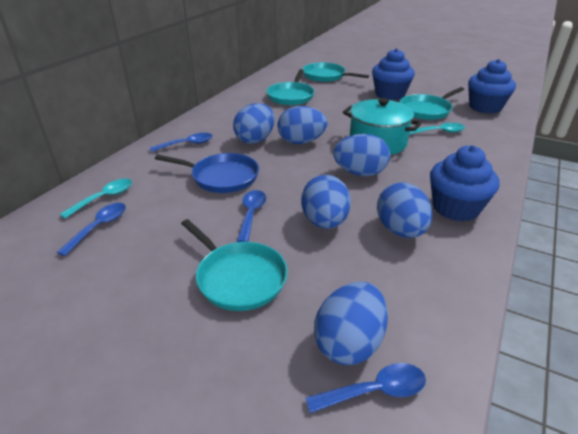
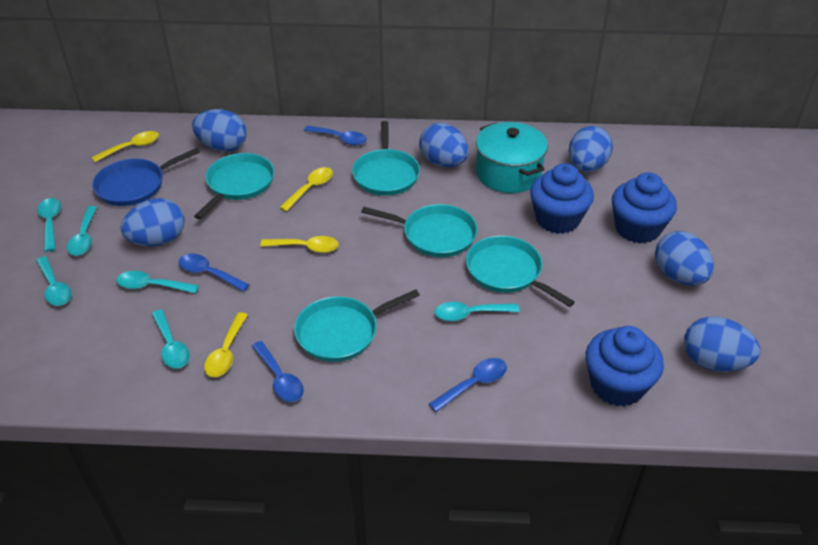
turquoise pan: 4 -> 5
turquoise spoon: 2 -> 6
yellow spoon: 0 -> 4

